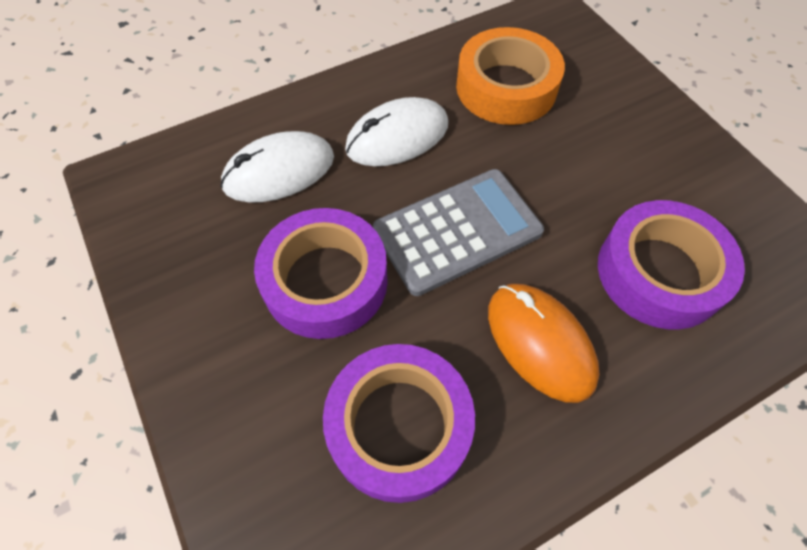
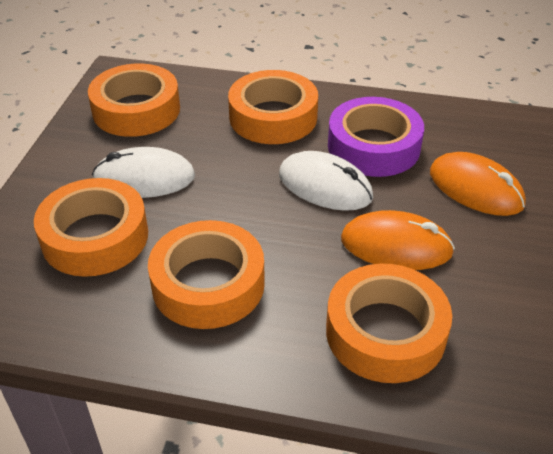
grey calculator: 1 -> 0
orange mouse: 1 -> 2
orange tape: 1 -> 5
purple tape: 3 -> 1

